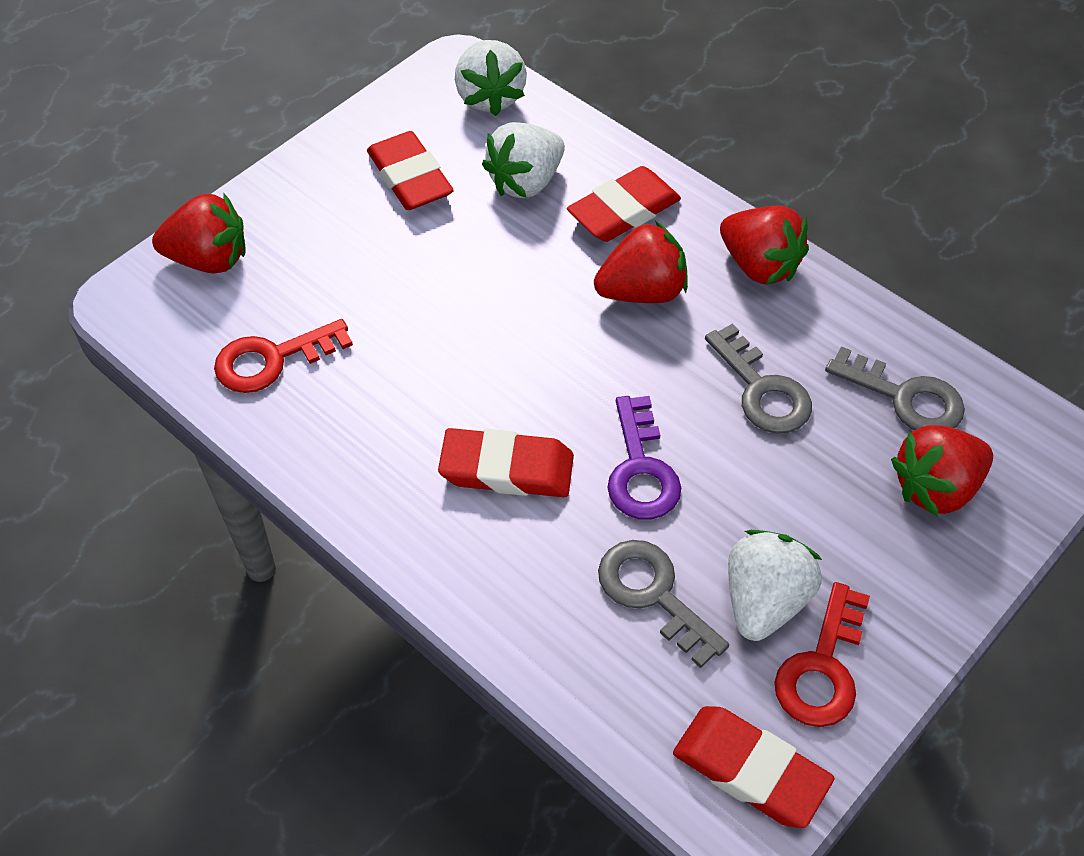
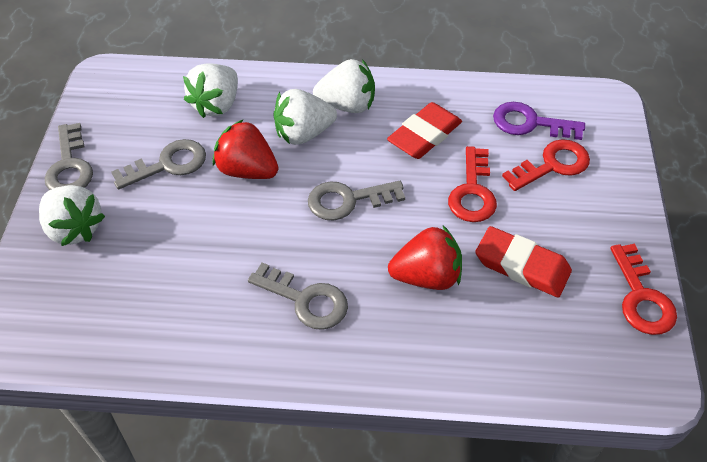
grey key: 3 -> 4
red eraser: 4 -> 2
red key: 2 -> 3
red strawberry: 4 -> 2
white strawberry: 3 -> 4

